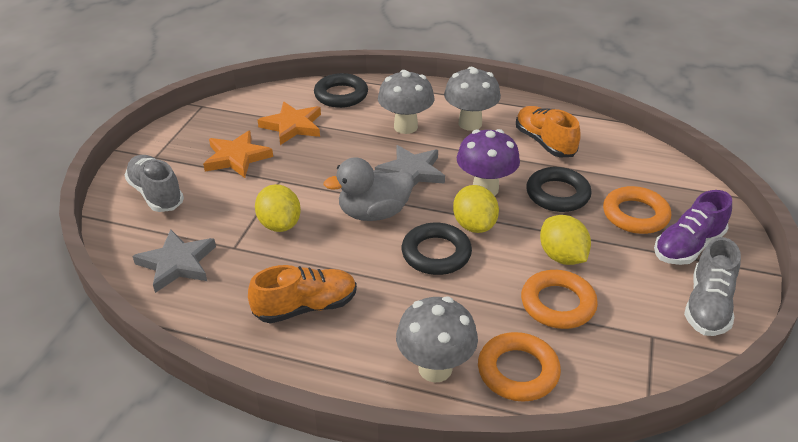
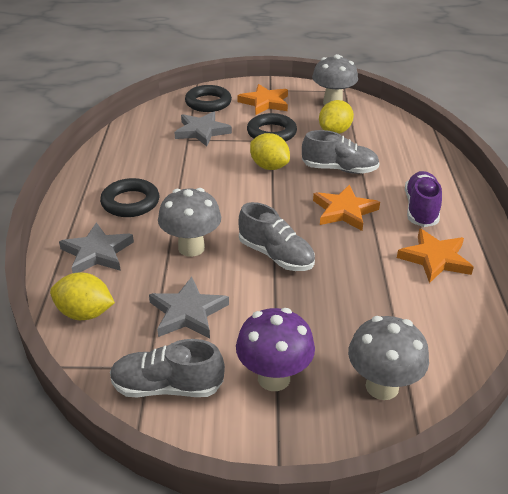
grey duck: 1 -> 0
grey shoe: 2 -> 3
grey star: 2 -> 3
orange ring: 3 -> 0
orange shoe: 2 -> 0
orange star: 2 -> 3

